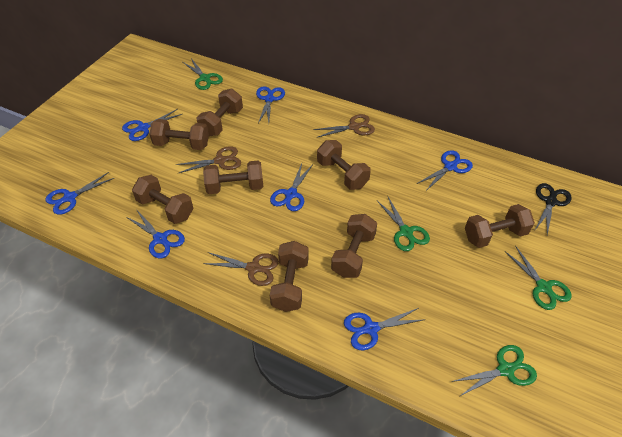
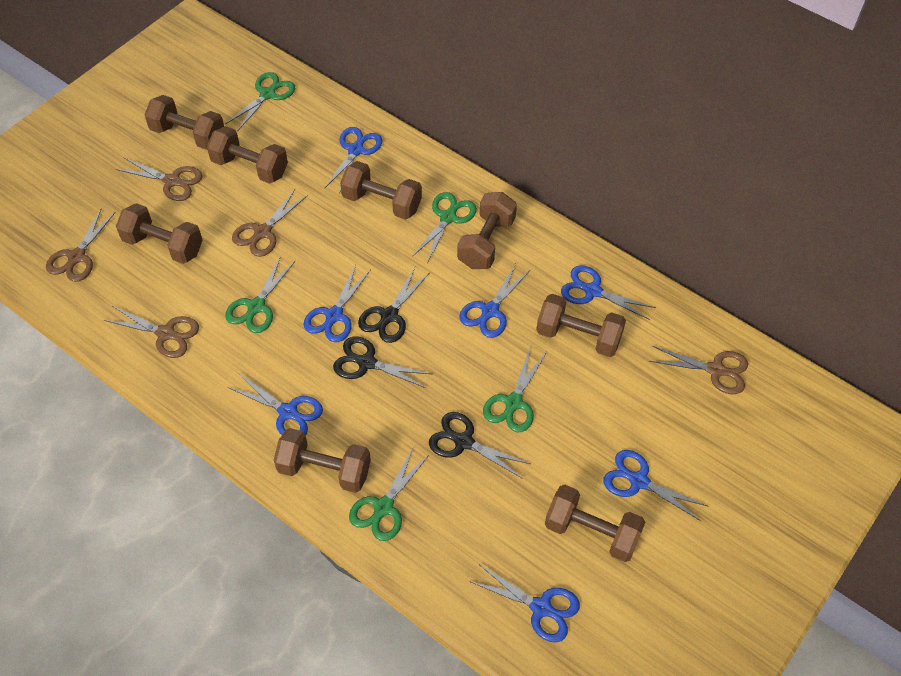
black scissors: 1 -> 3
brown scissors: 3 -> 5
green scissors: 4 -> 5

